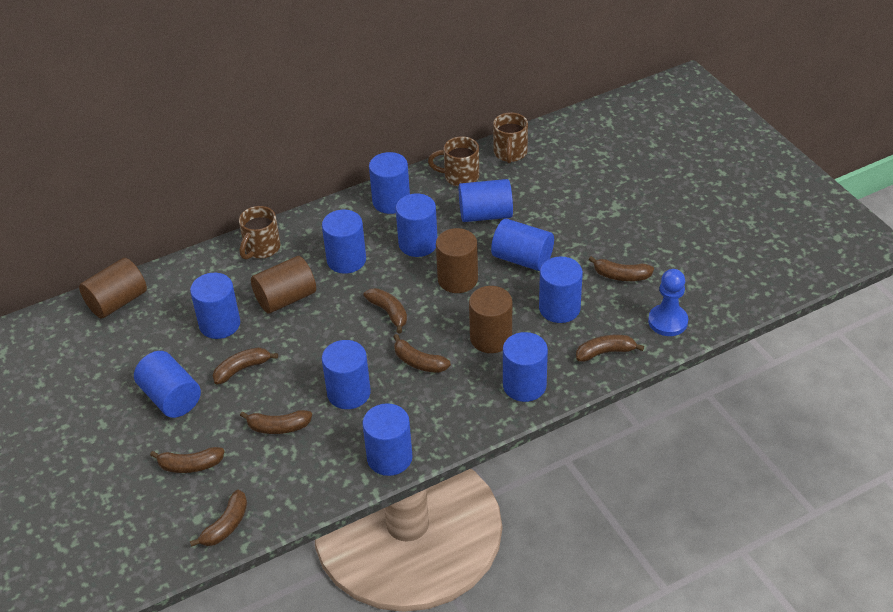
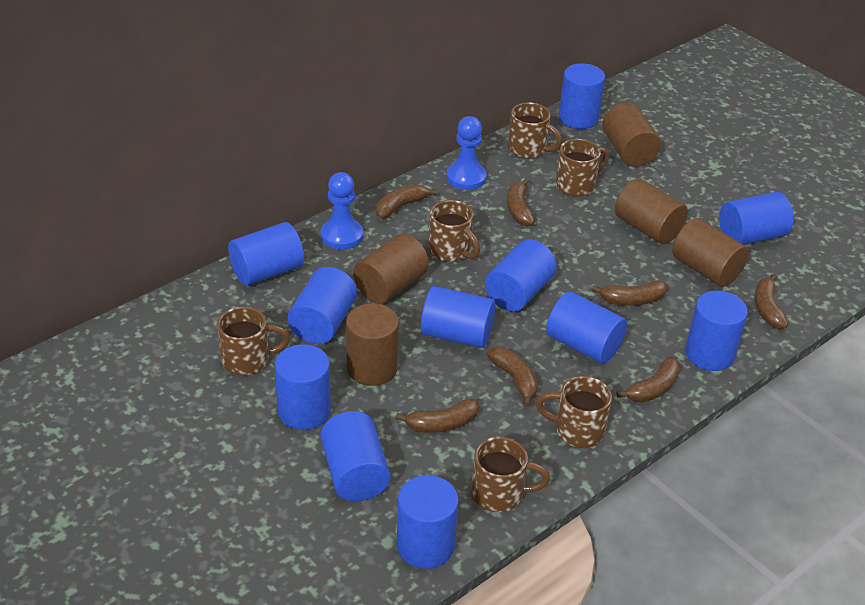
blue pawn: 1 -> 2
brown banana: 8 -> 7
brown cylinder: 4 -> 5
brown mug: 3 -> 6

